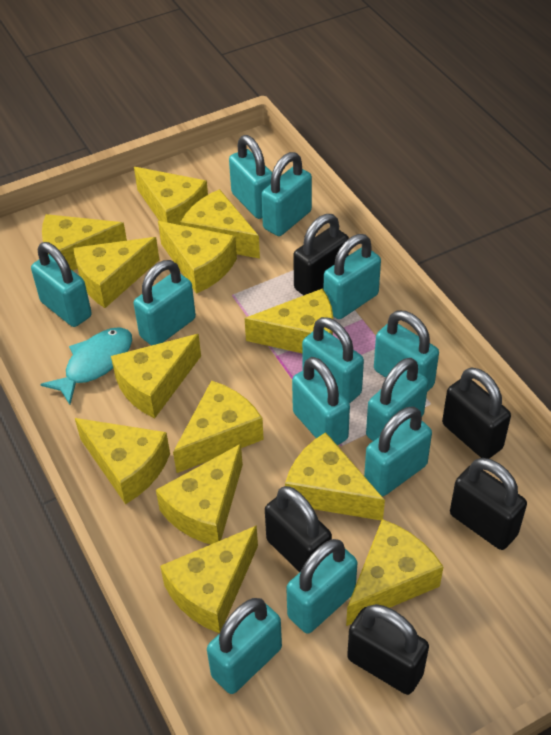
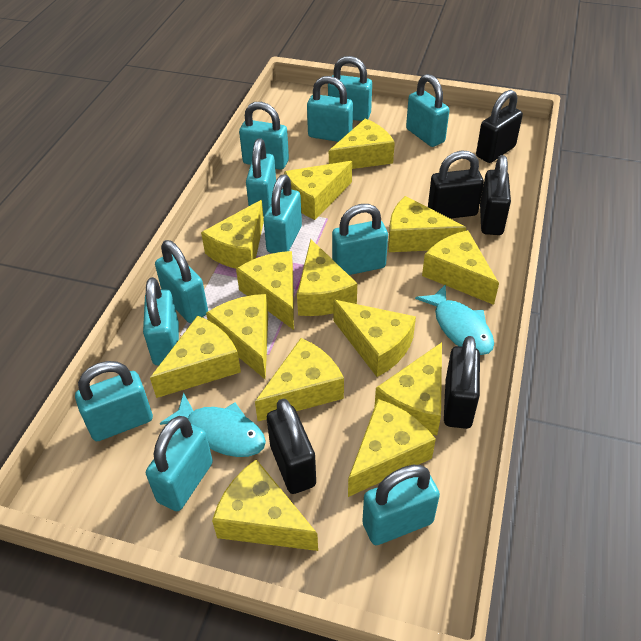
turquoise fish: 1 -> 2
yellow cheese: 13 -> 14

